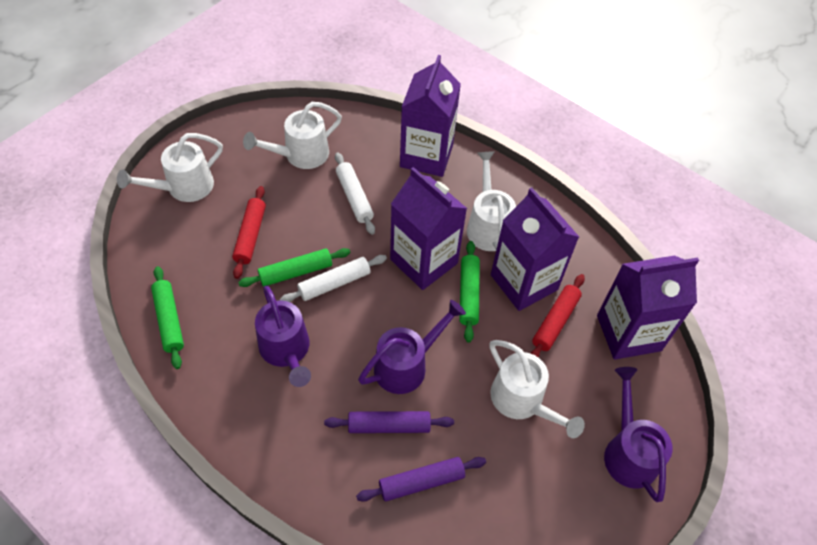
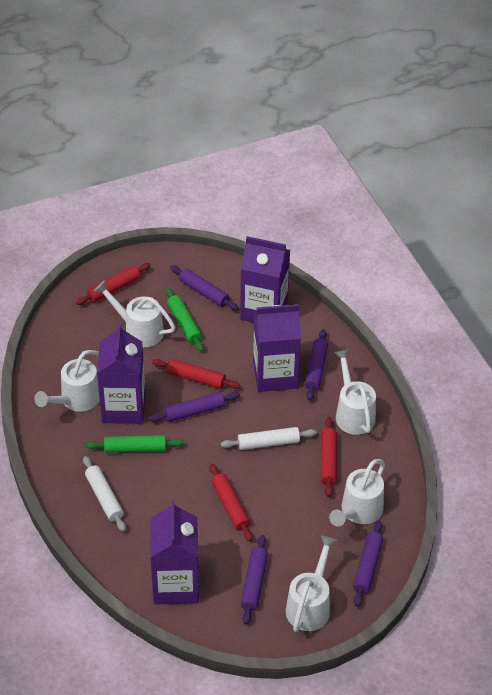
green rolling pin: 3 -> 2
purple rolling pin: 2 -> 5
purple watering can: 3 -> 0
red rolling pin: 2 -> 4
white watering can: 4 -> 5

